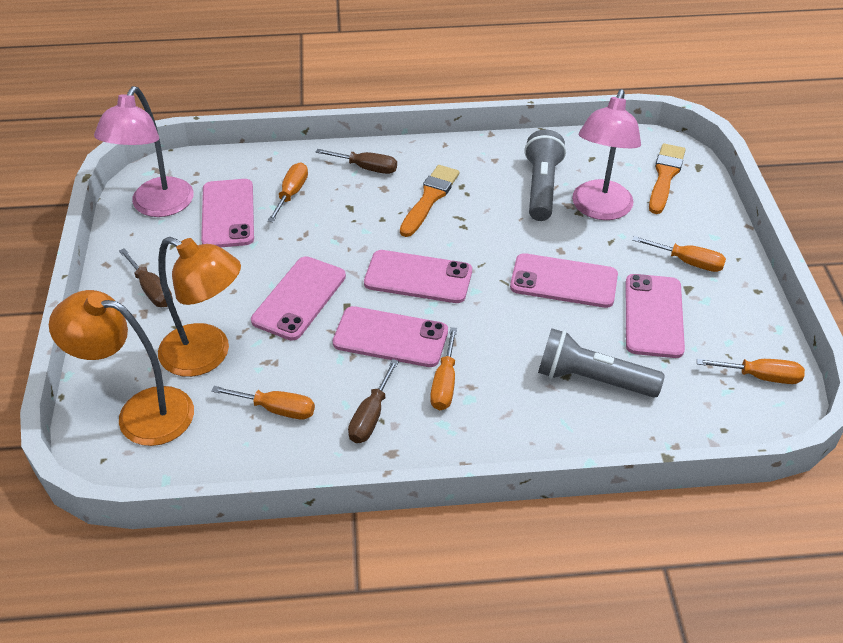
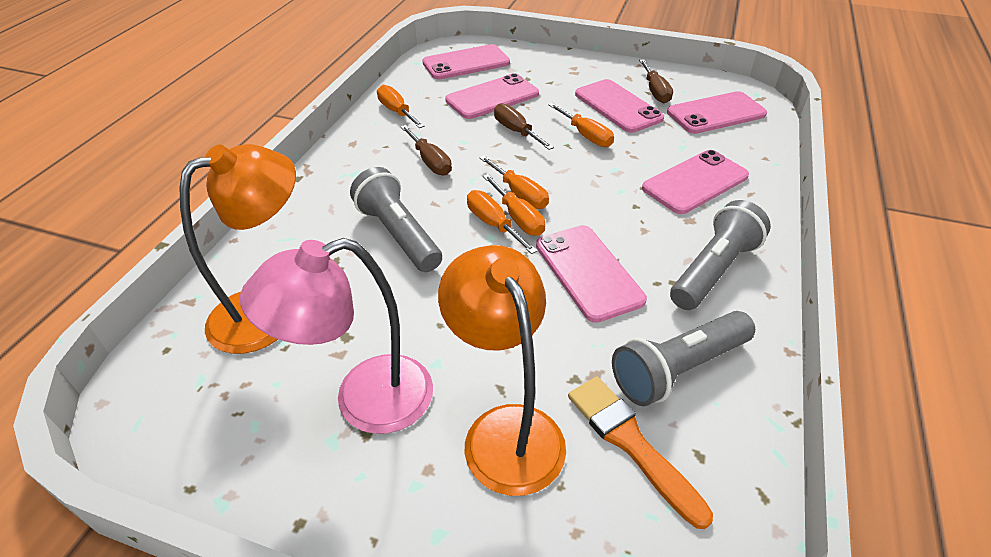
grey flashlight: 2 -> 3
orange brush: 2 -> 1
pink lamp: 2 -> 1

